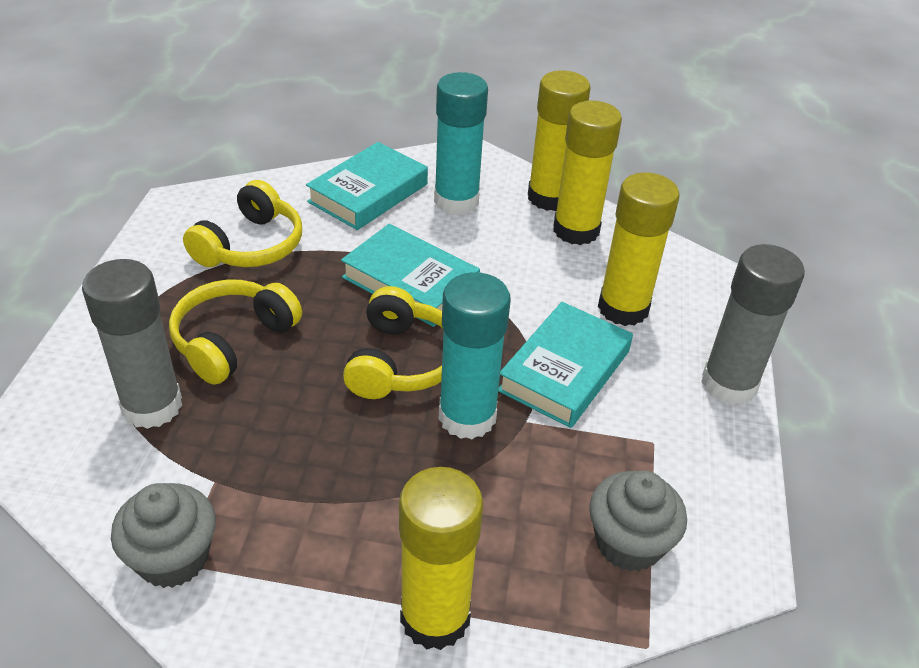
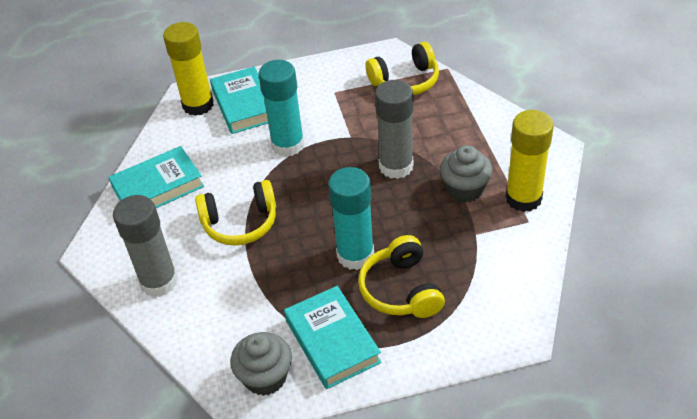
yellow glue stick: 4 -> 2

